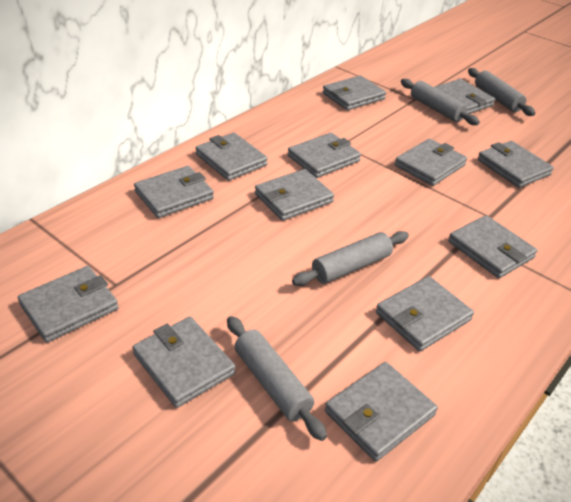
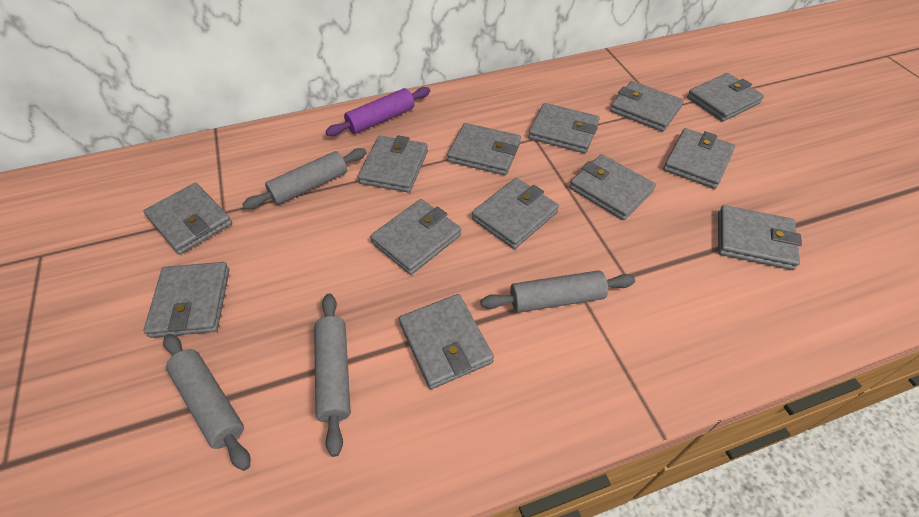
purple rolling pin: 0 -> 1

